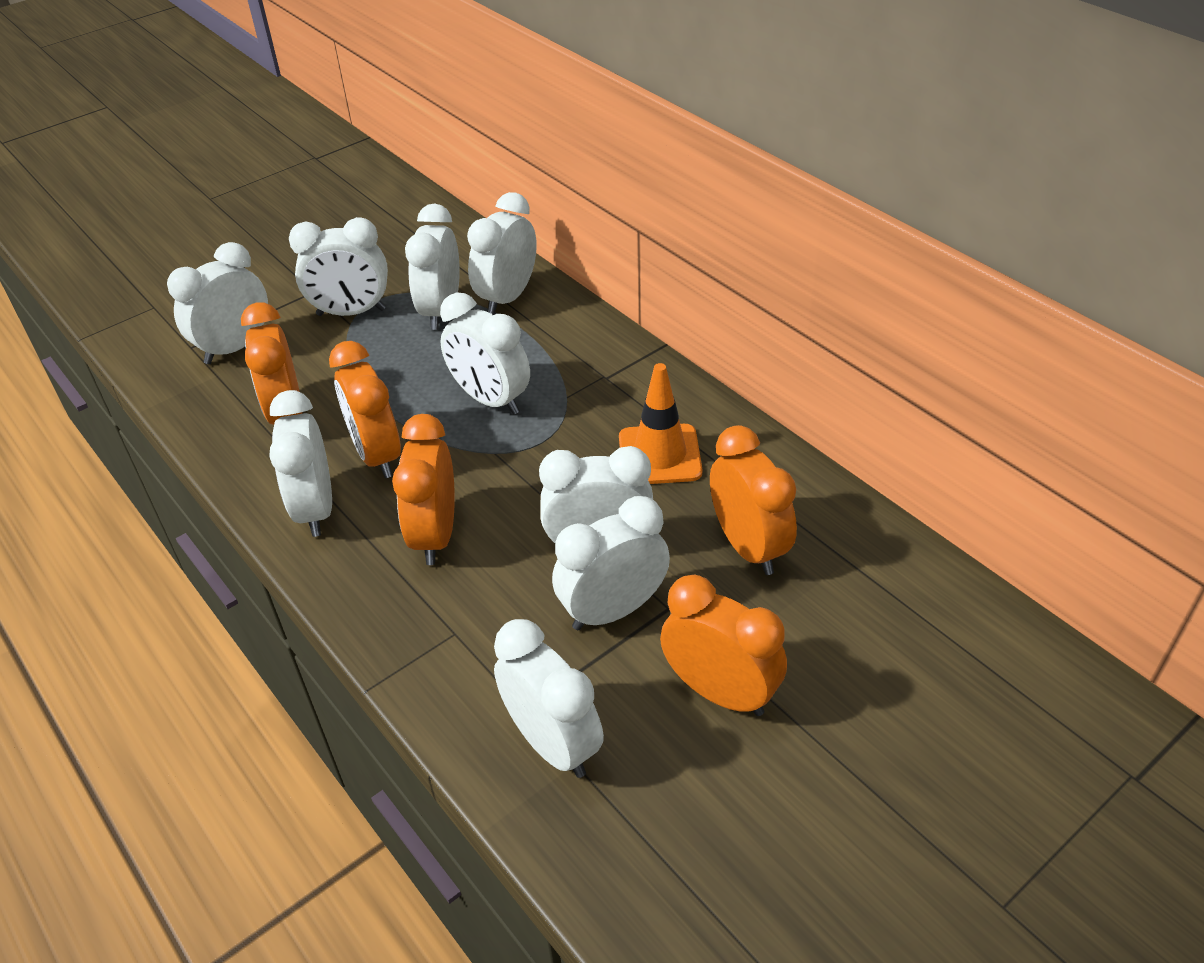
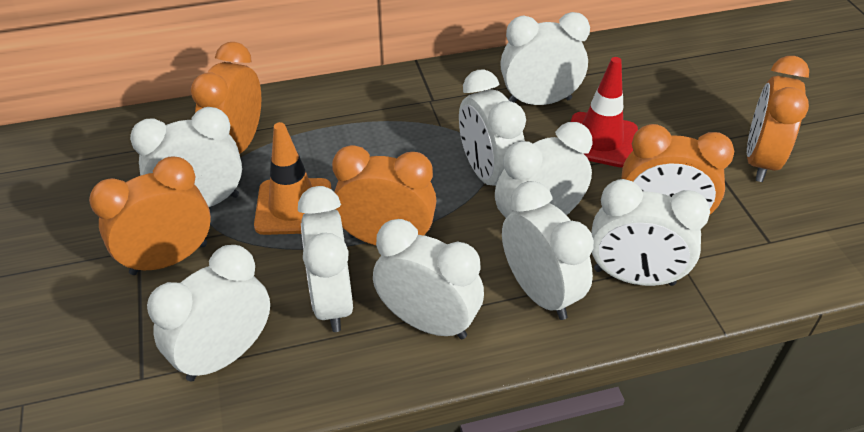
red traffic cone: 0 -> 1

